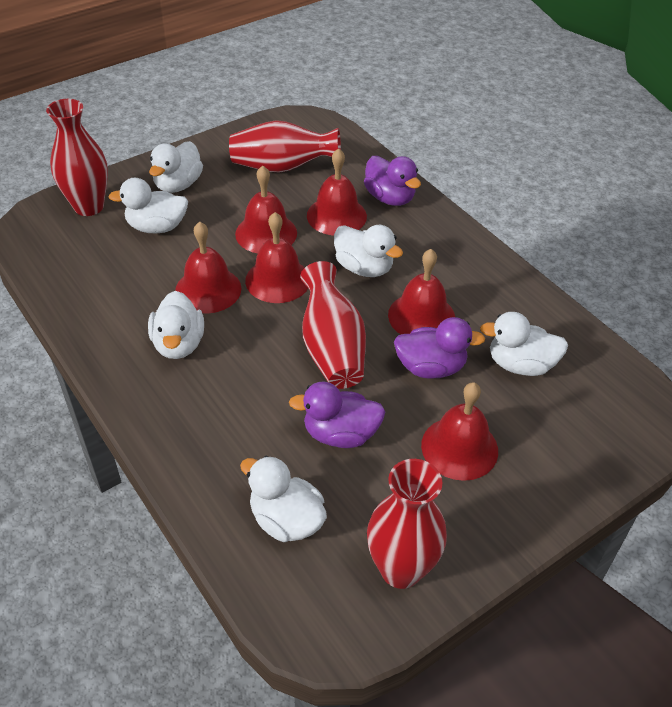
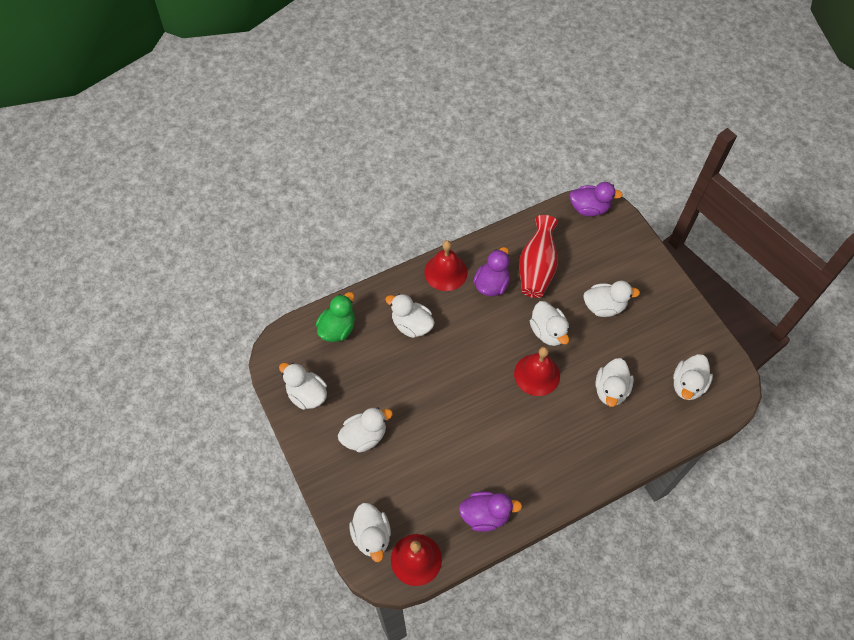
green duck: 0 -> 1
red bell: 6 -> 3
red vase: 4 -> 1
white duck: 6 -> 8

